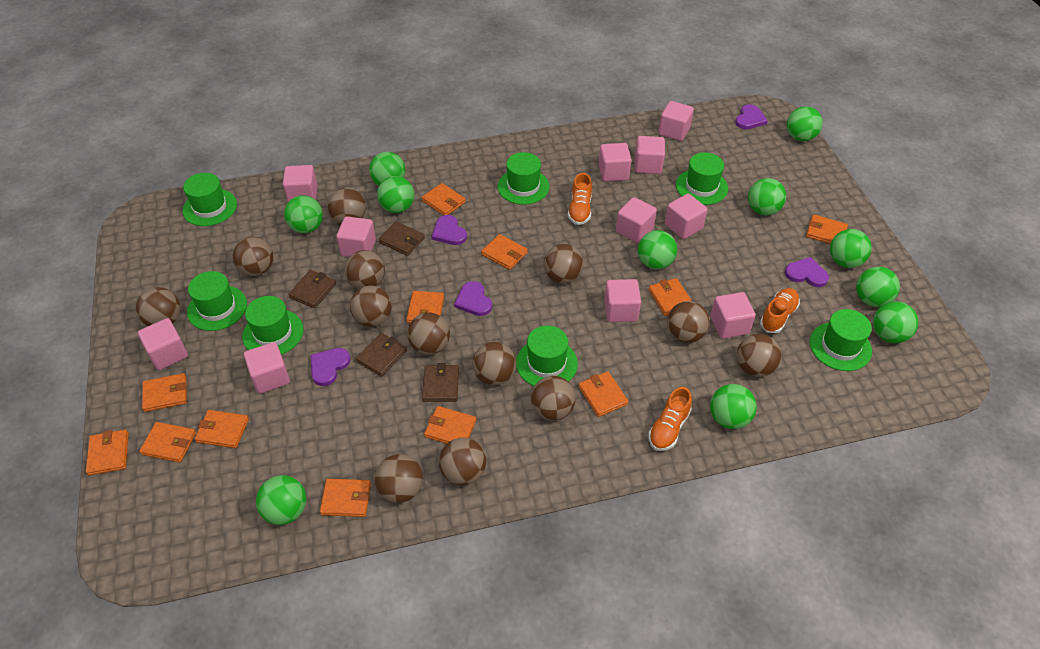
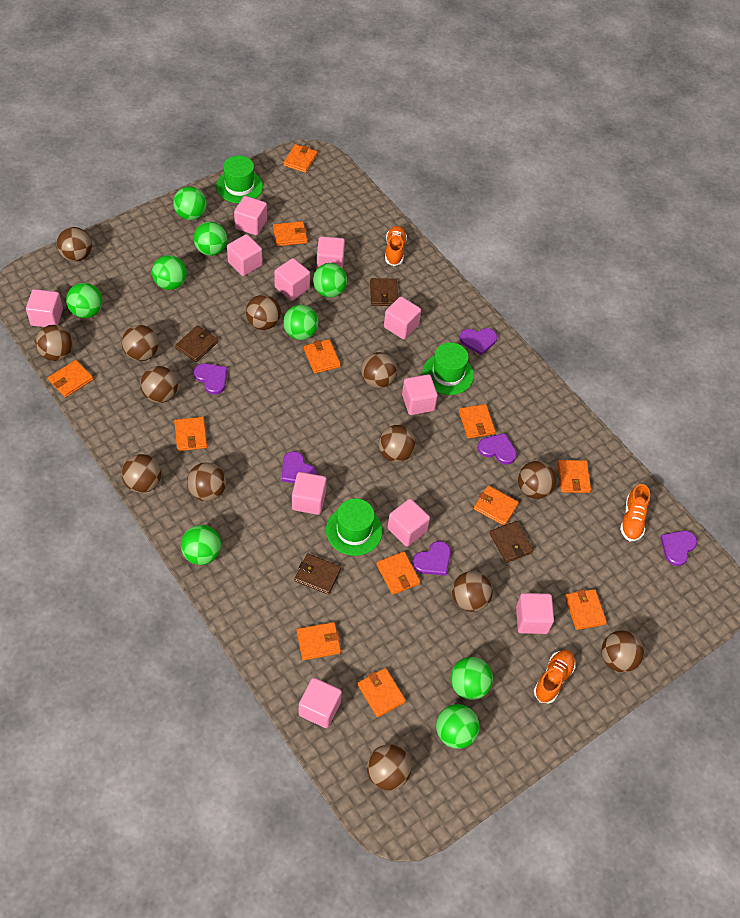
green ball: 11 -> 9
green hat: 7 -> 3
purple heart: 5 -> 6

